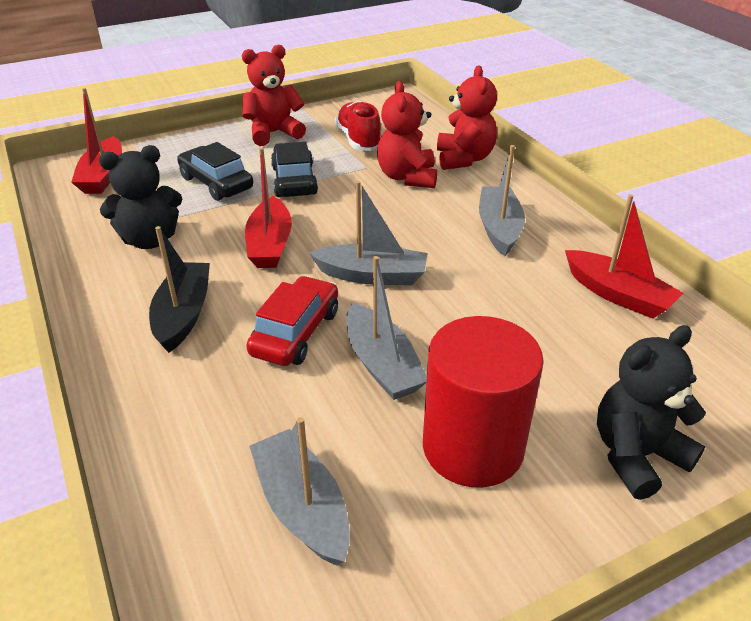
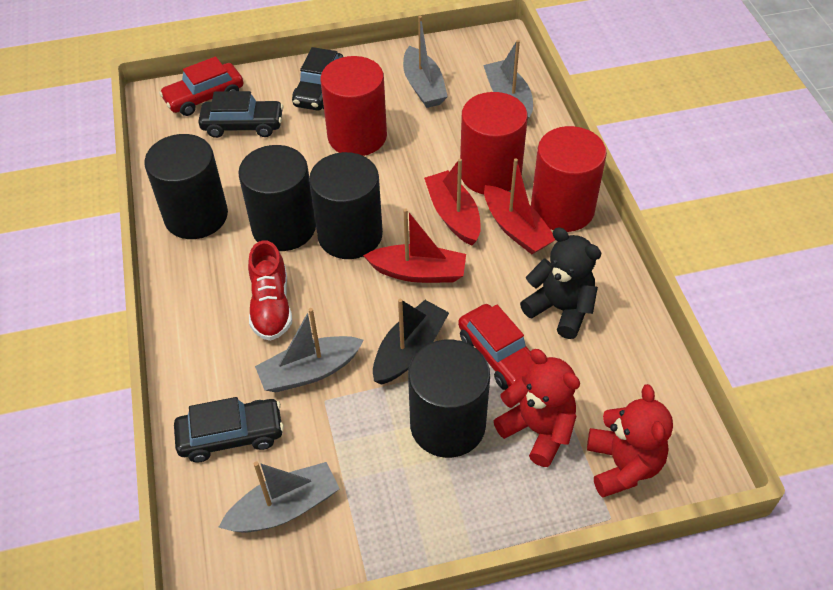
black car: 2 -> 3
black cylinder: 0 -> 4
black teddy bear: 2 -> 1
red car: 1 -> 2
red cylinder: 1 -> 3
red teddy bear: 3 -> 2

